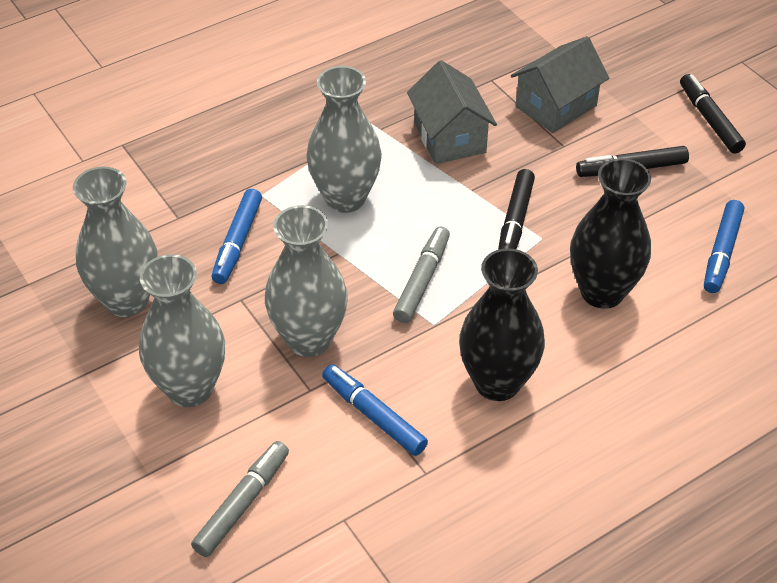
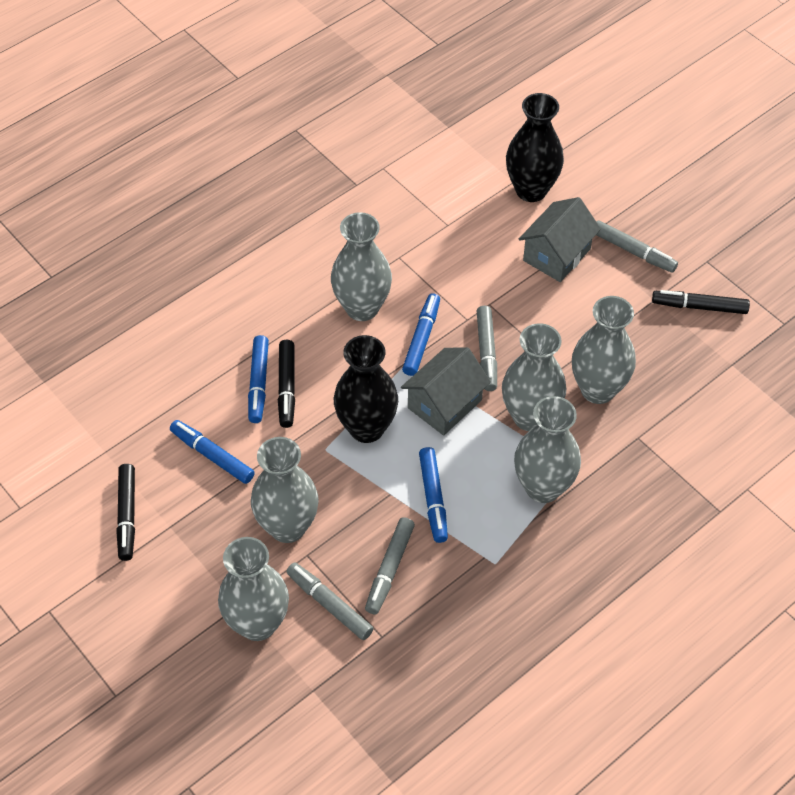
blue marker: 3 -> 4
grey marker: 2 -> 4
grey vase: 4 -> 6

